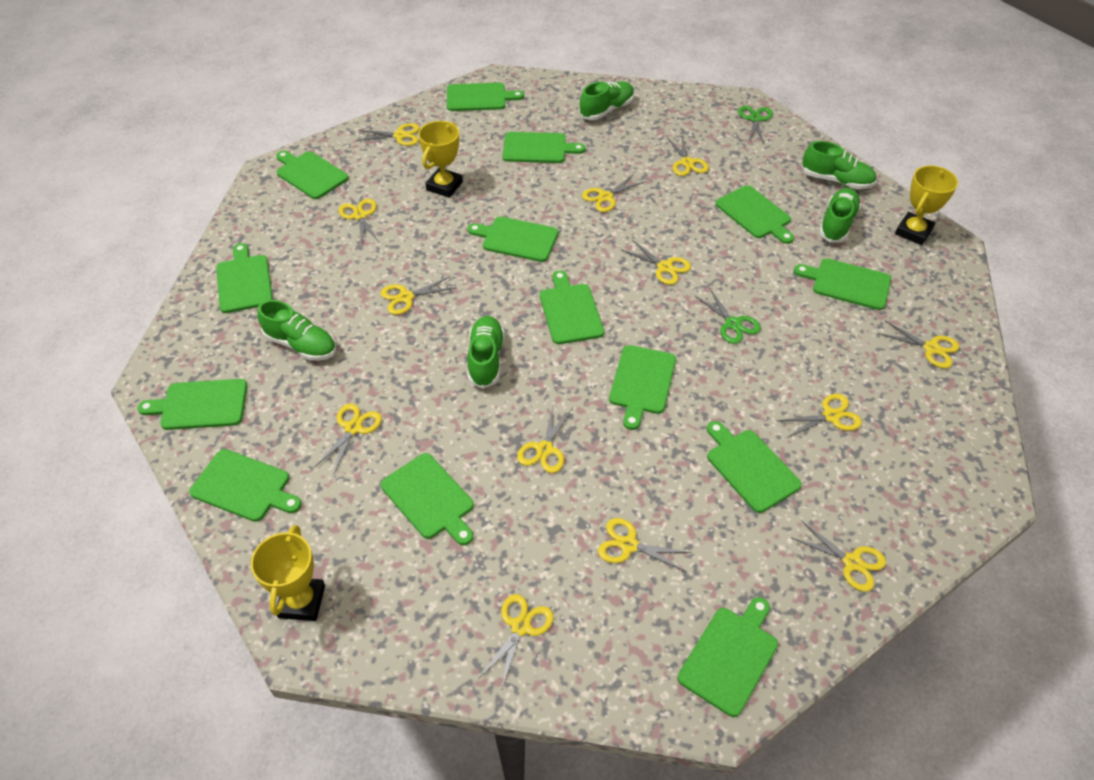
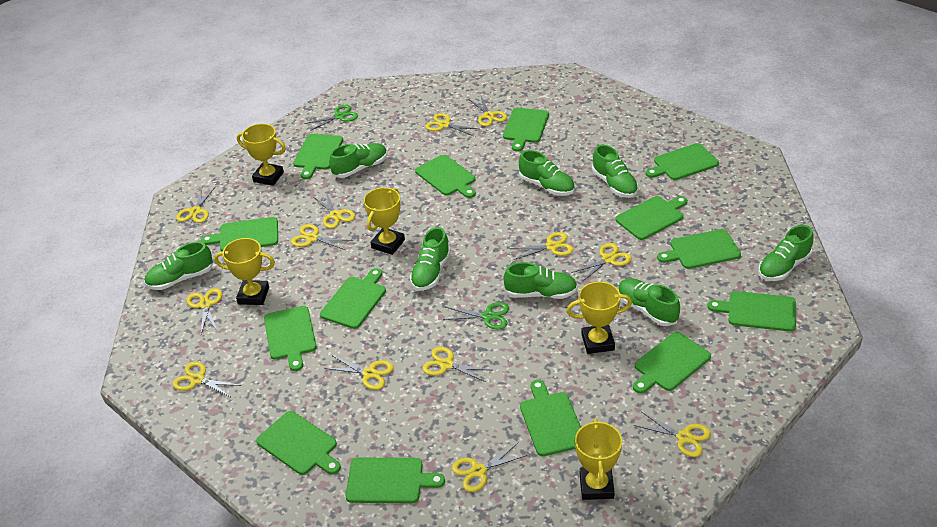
green shoe: 5 -> 8
yellow trophy: 3 -> 5

